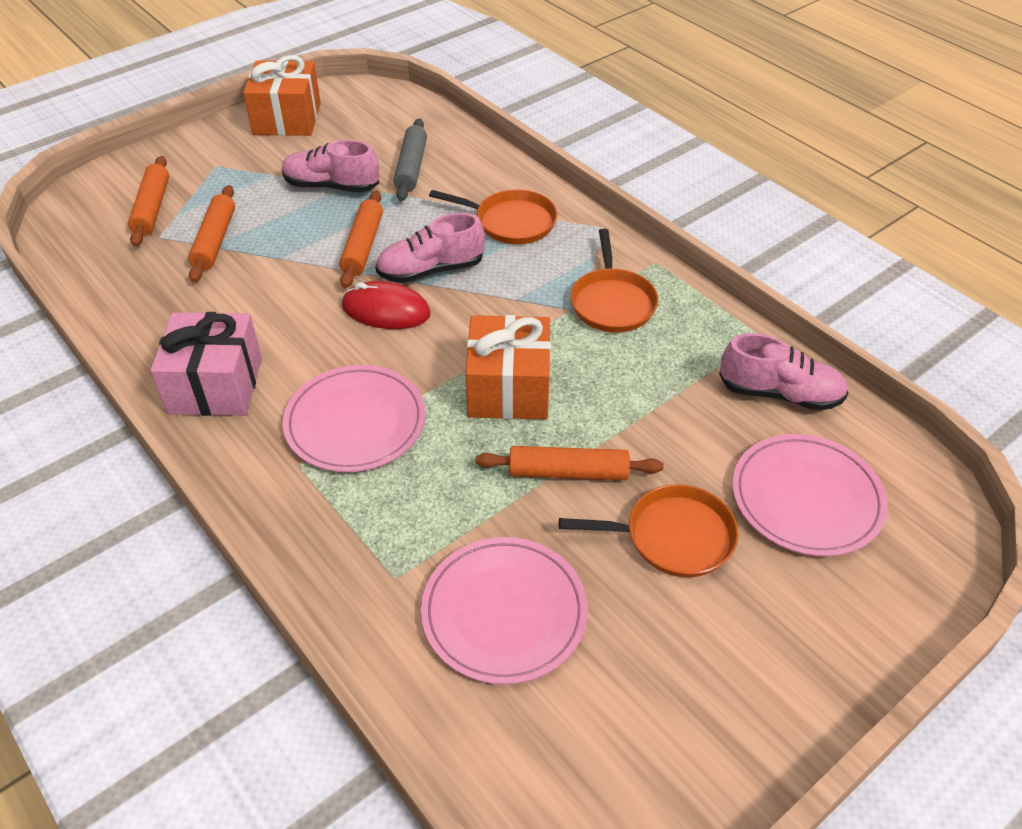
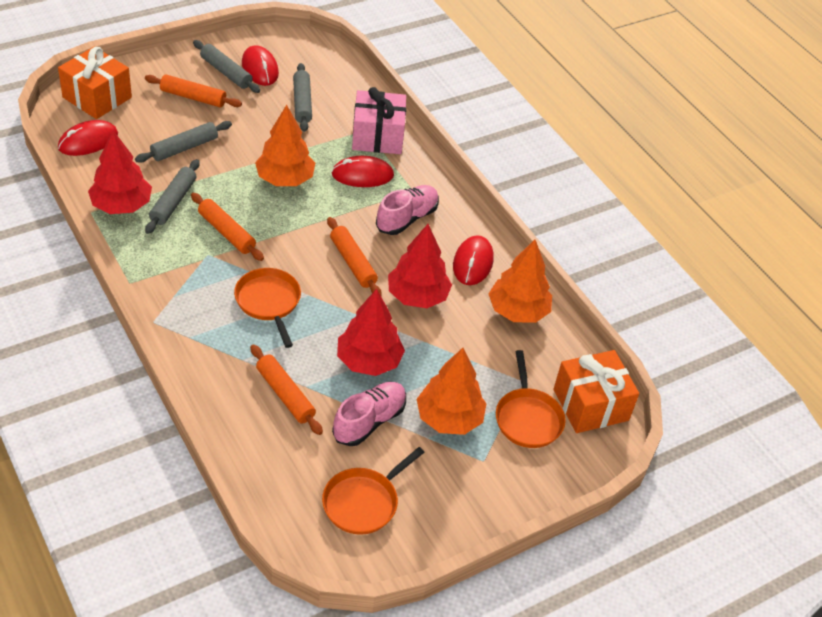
grey rolling pin: 1 -> 4
orange tree: 0 -> 3
pink plate: 3 -> 0
pink shoe: 3 -> 2
red mouse: 1 -> 4
red tree: 0 -> 3

